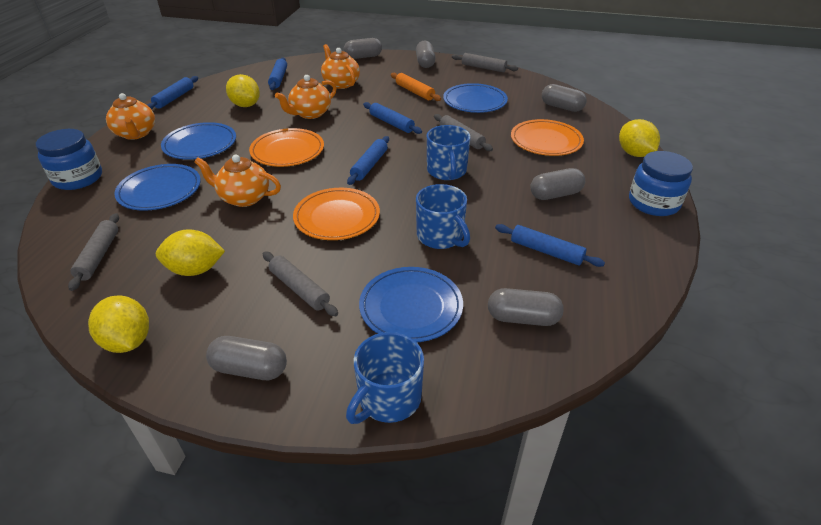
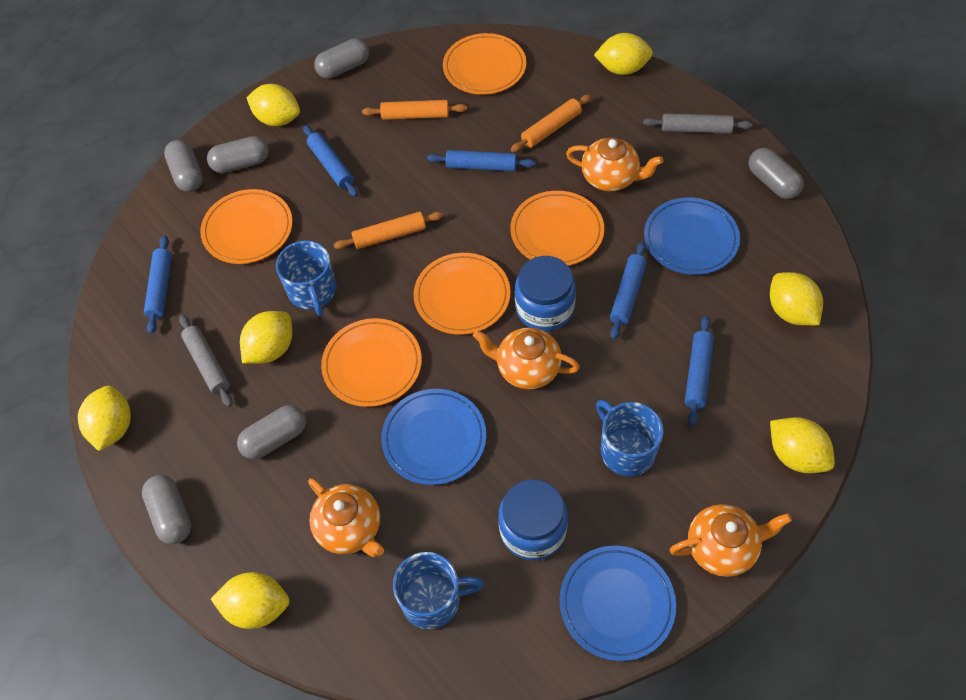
blue plate: 4 -> 3
grey rolling pin: 4 -> 2
orange plate: 3 -> 5
orange rolling pin: 1 -> 3
yellow lemon: 4 -> 7

